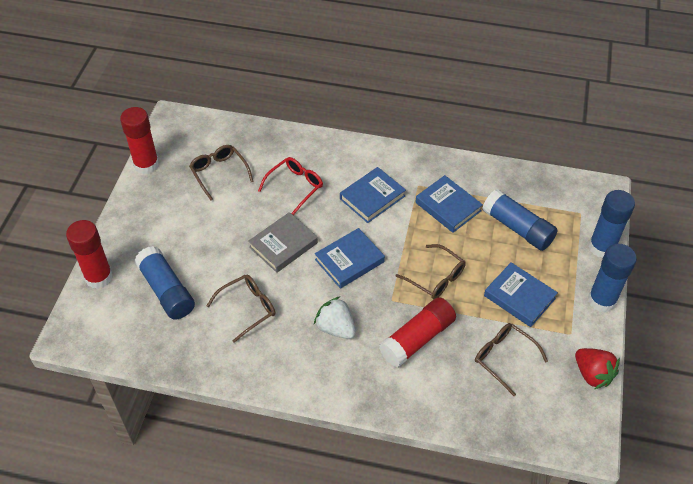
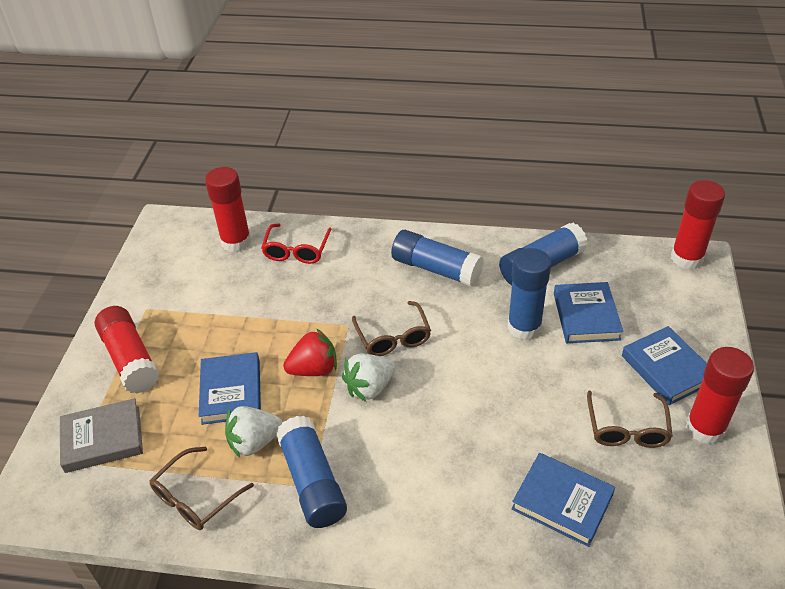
brown glasses: 4 -> 3
red glue stick: 3 -> 4
white strawberry: 1 -> 2

